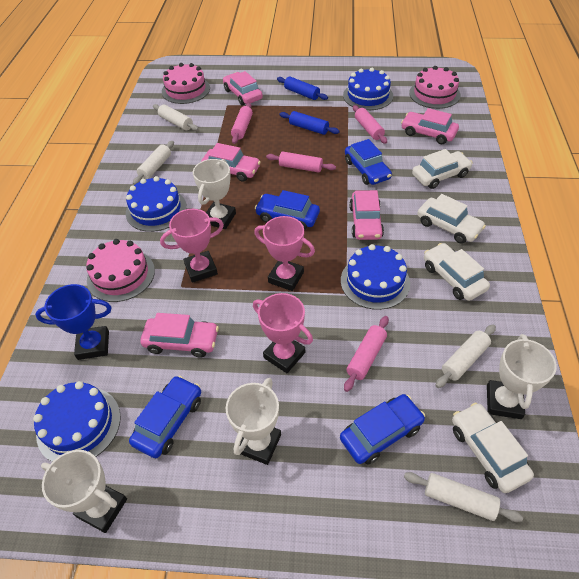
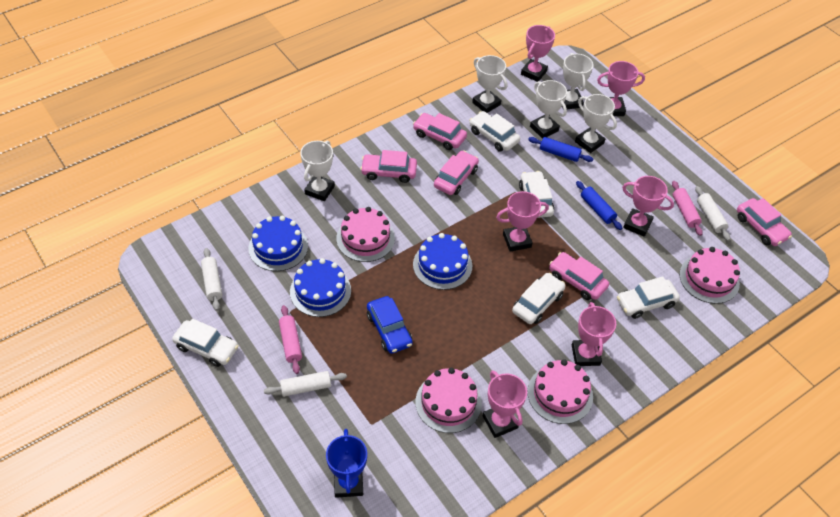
blue cake: 4 -> 3
blue car: 4 -> 1
pink cake: 3 -> 4
pink rolling pin: 4 -> 2
pink trophy: 3 -> 6
white car: 4 -> 5
white rolling pin: 4 -> 3
white trophy: 4 -> 5

